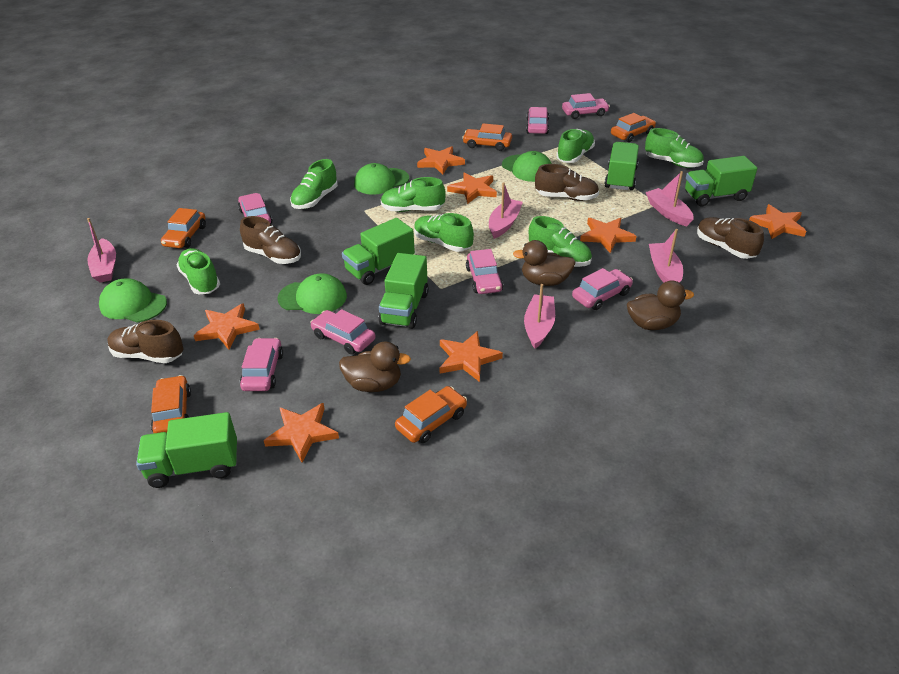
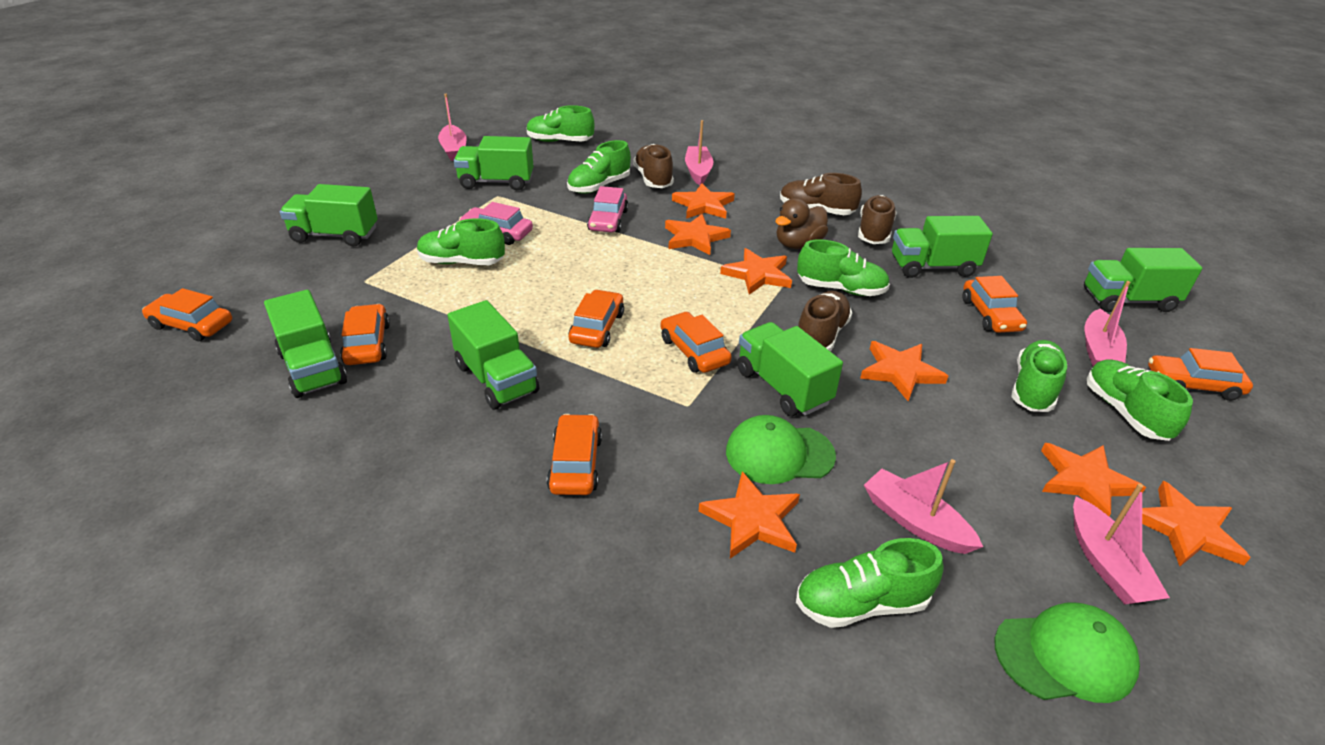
brown duck: 3 -> 1
green cap: 4 -> 2
green truck: 5 -> 7
orange car: 5 -> 7
pink car: 7 -> 2

